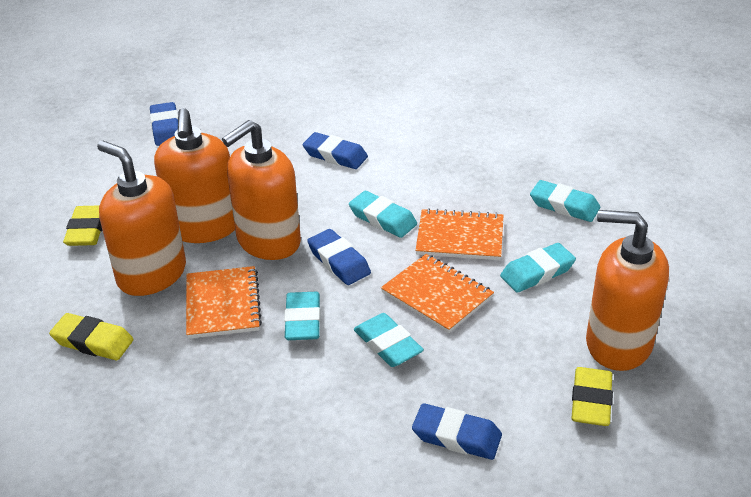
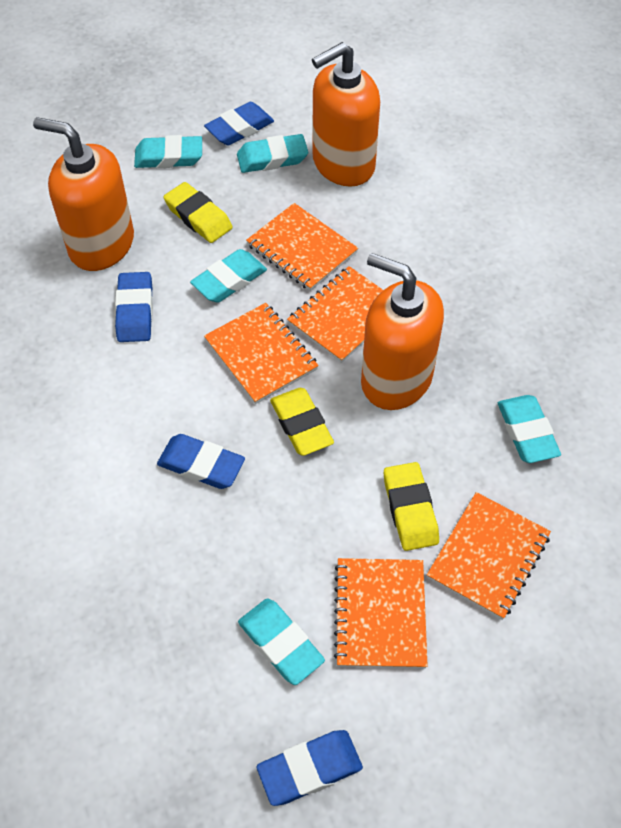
orange notebook: 3 -> 5
orange soap dispenser: 4 -> 3

